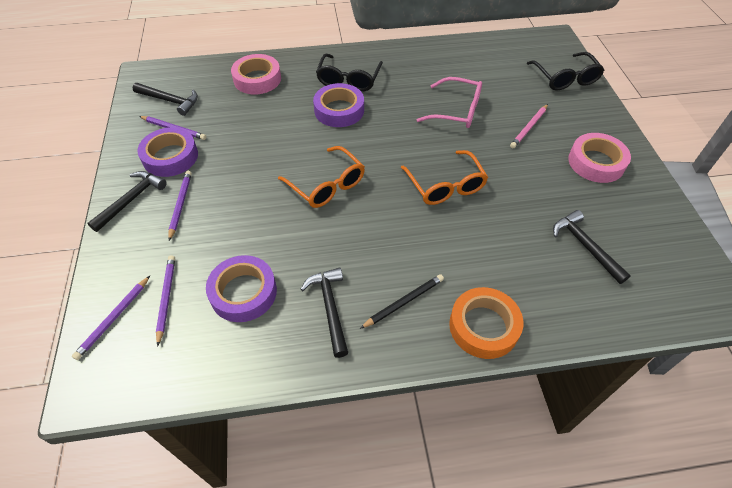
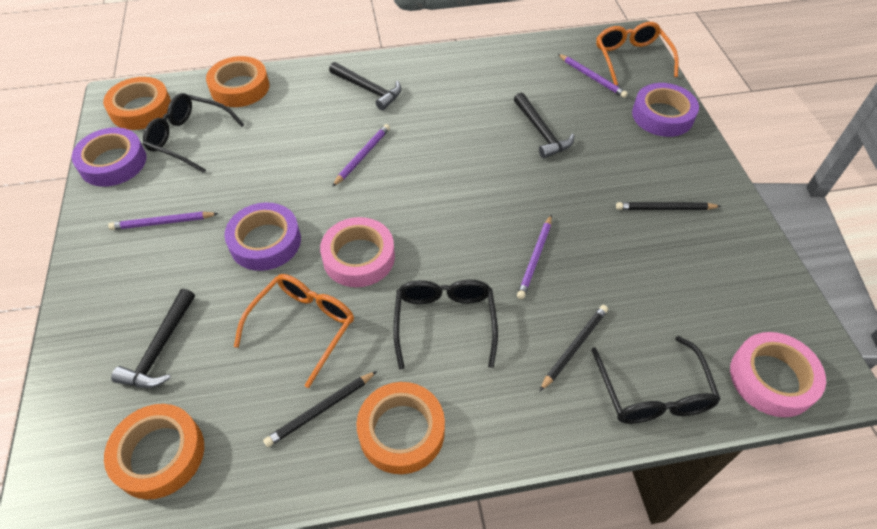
black glasses: 2 -> 3
black hammer: 4 -> 3
black pencil: 1 -> 3
orange tape: 1 -> 4
pink glasses: 1 -> 0
pink pencil: 1 -> 0

